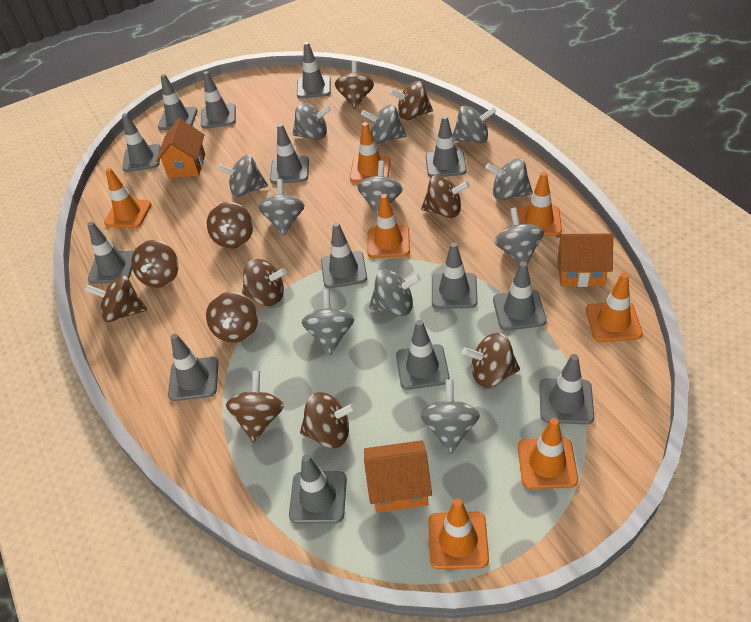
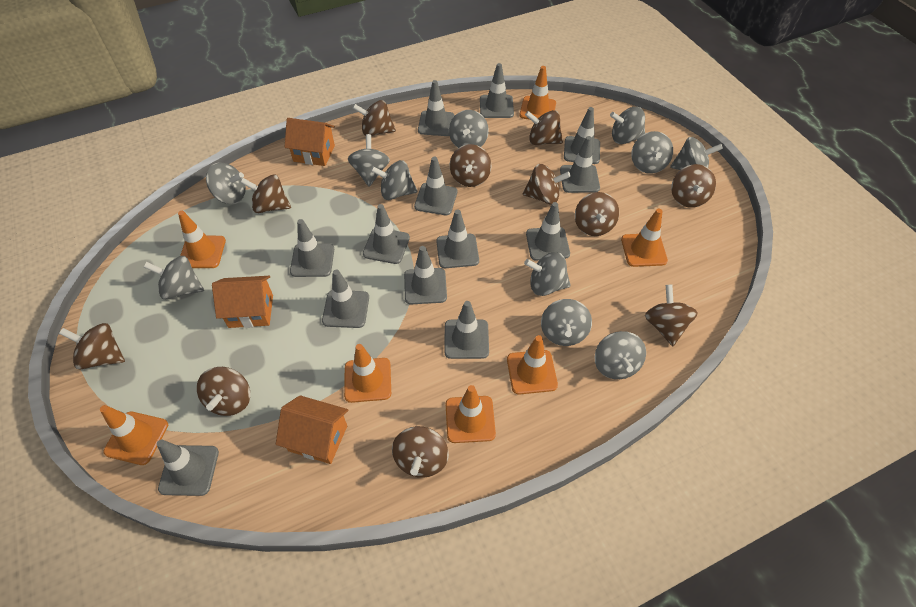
grey traffic cone: 14 -> 13

